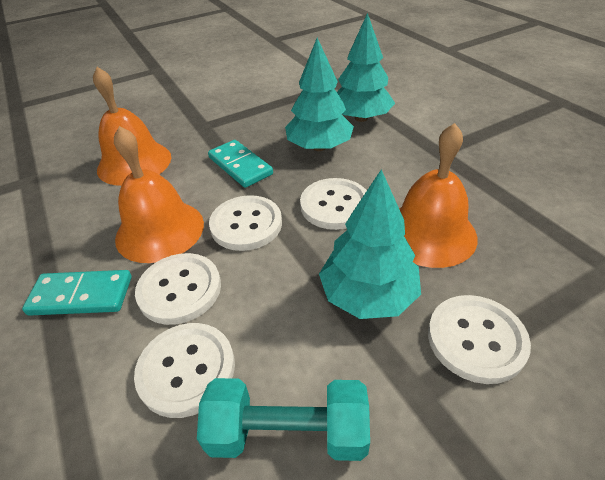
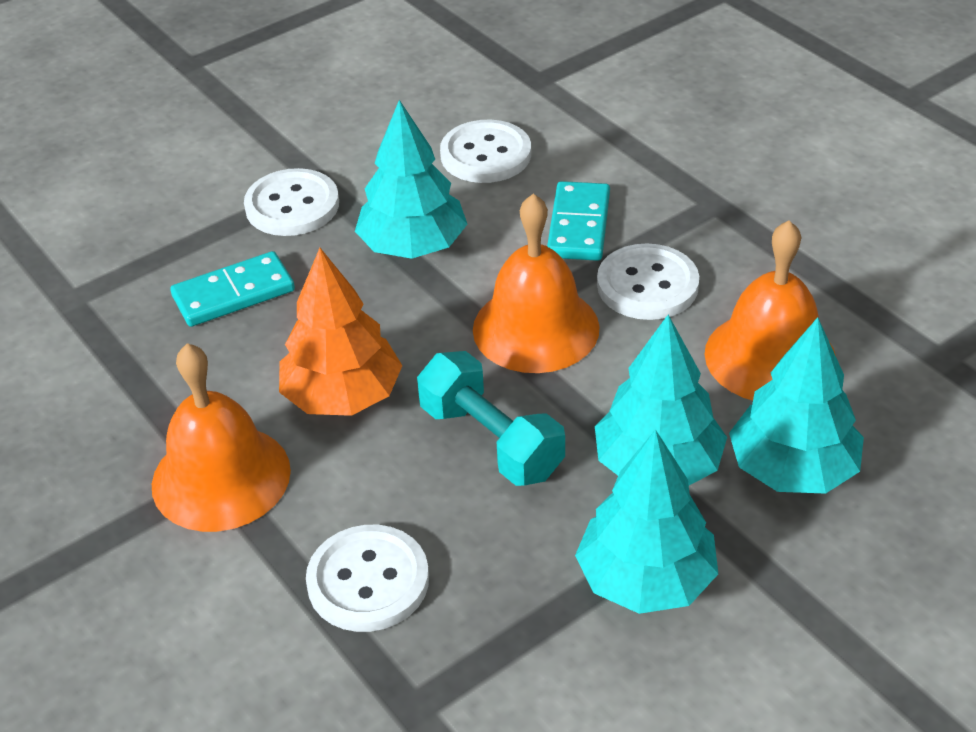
orange tree: 0 -> 1
turquoise tree: 3 -> 4
white button: 5 -> 4

